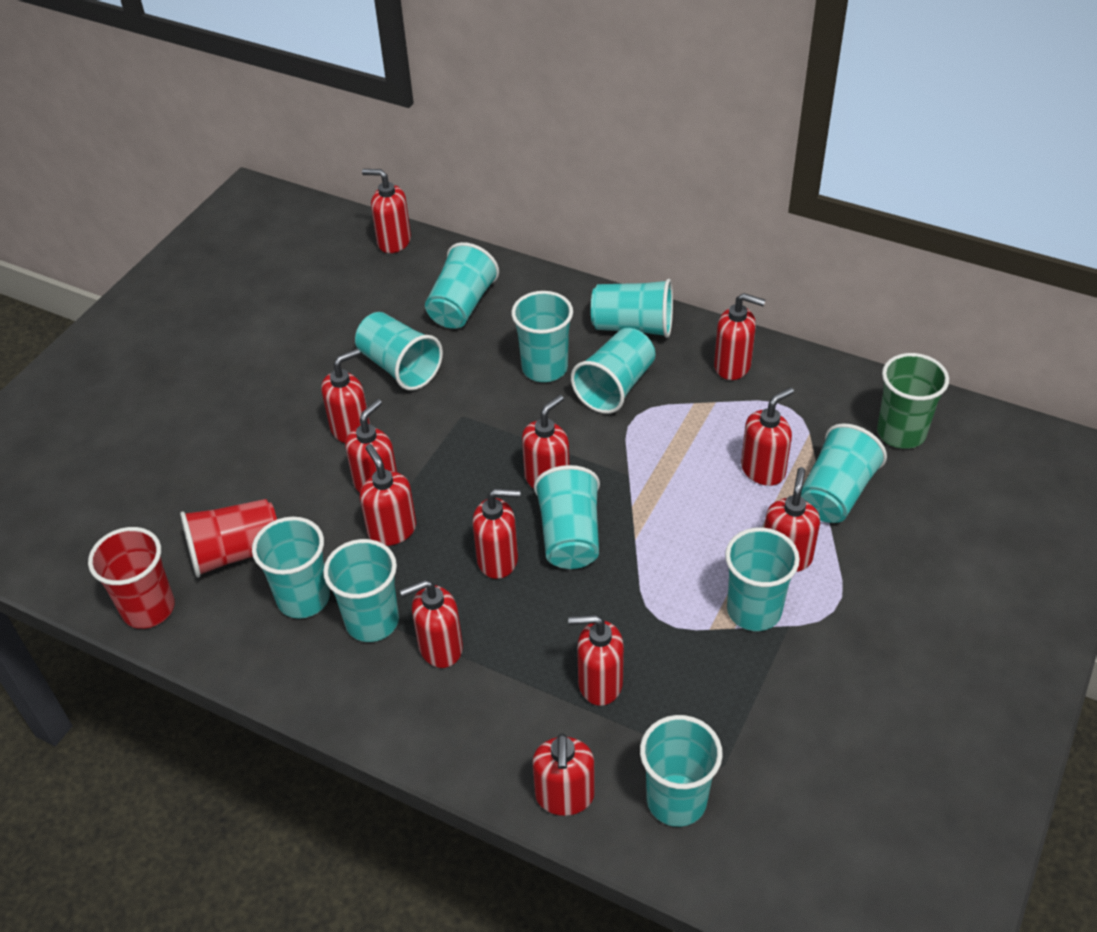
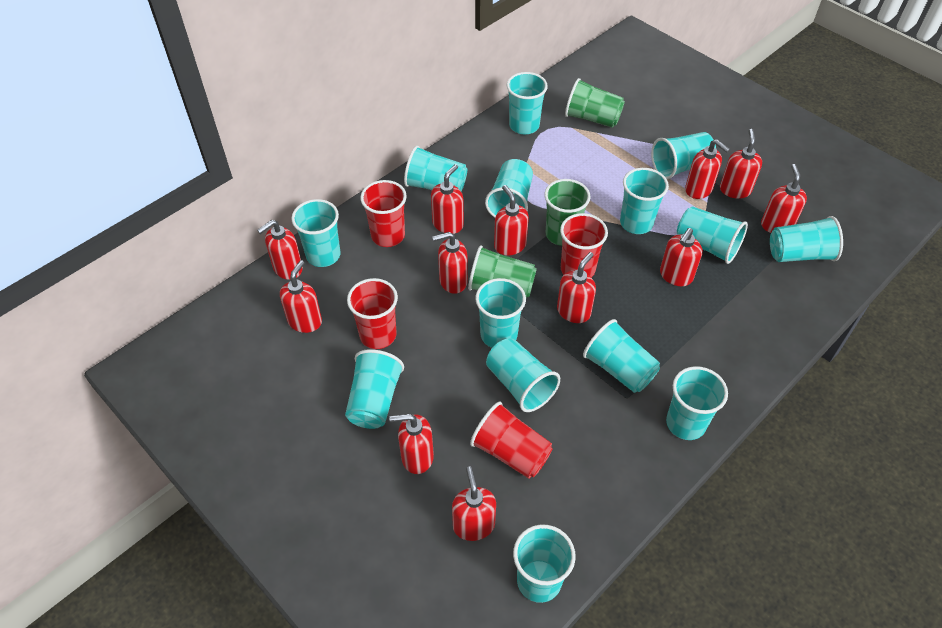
green cup: 1 -> 3
red cup: 2 -> 4
turquoise cup: 11 -> 14

